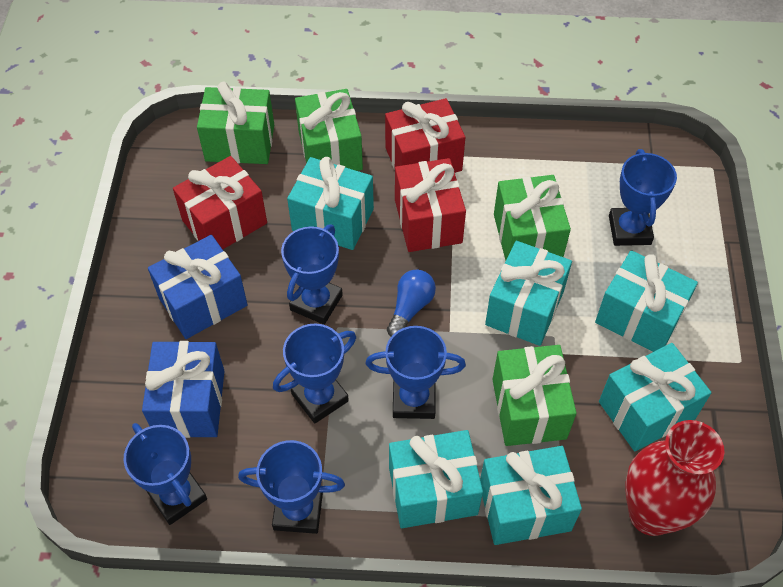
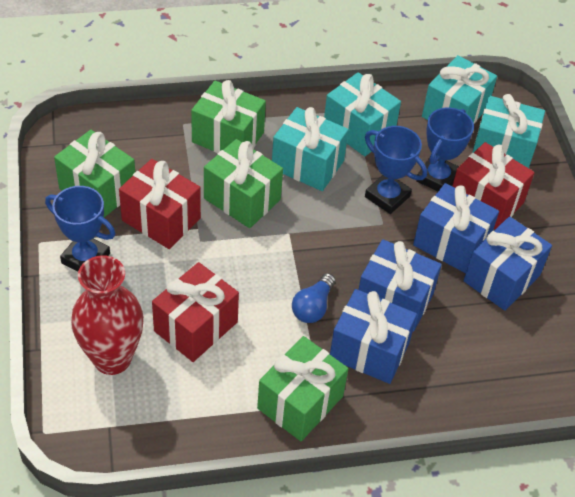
blue gift: 2 -> 4
blue trophy: 6 -> 3
turquoise gift: 6 -> 4

